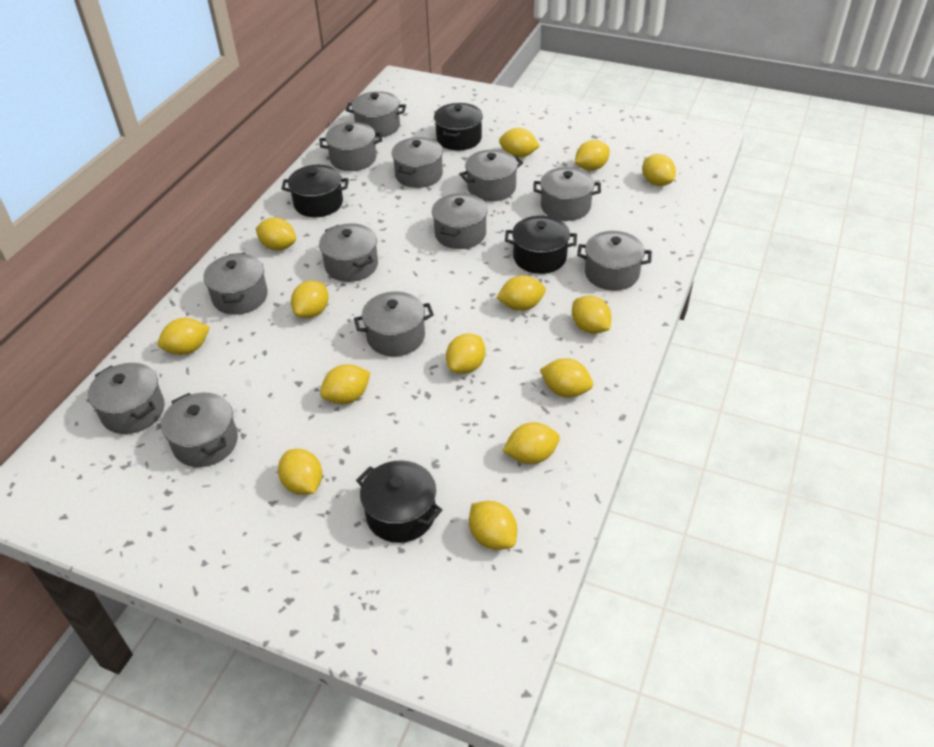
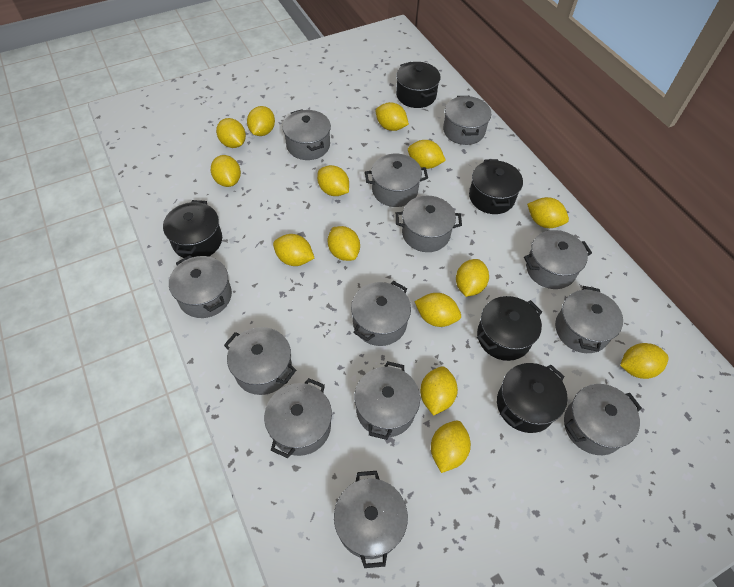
black pot: 4 -> 5
grey pot: 12 -> 13

